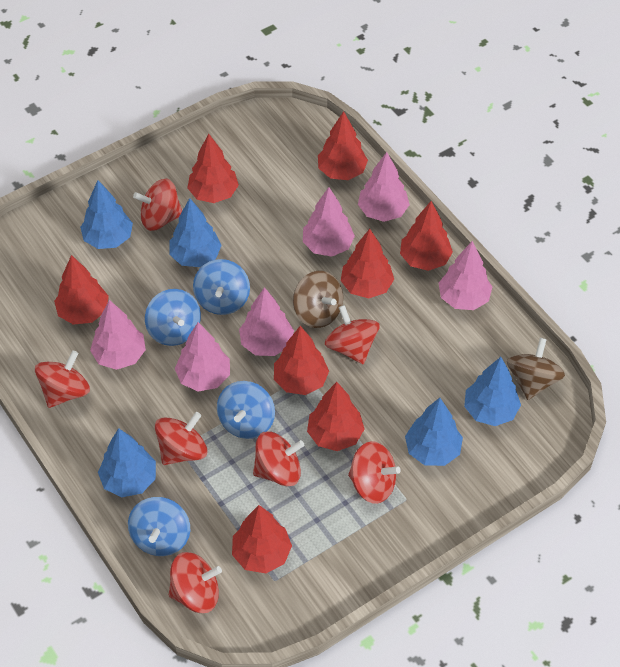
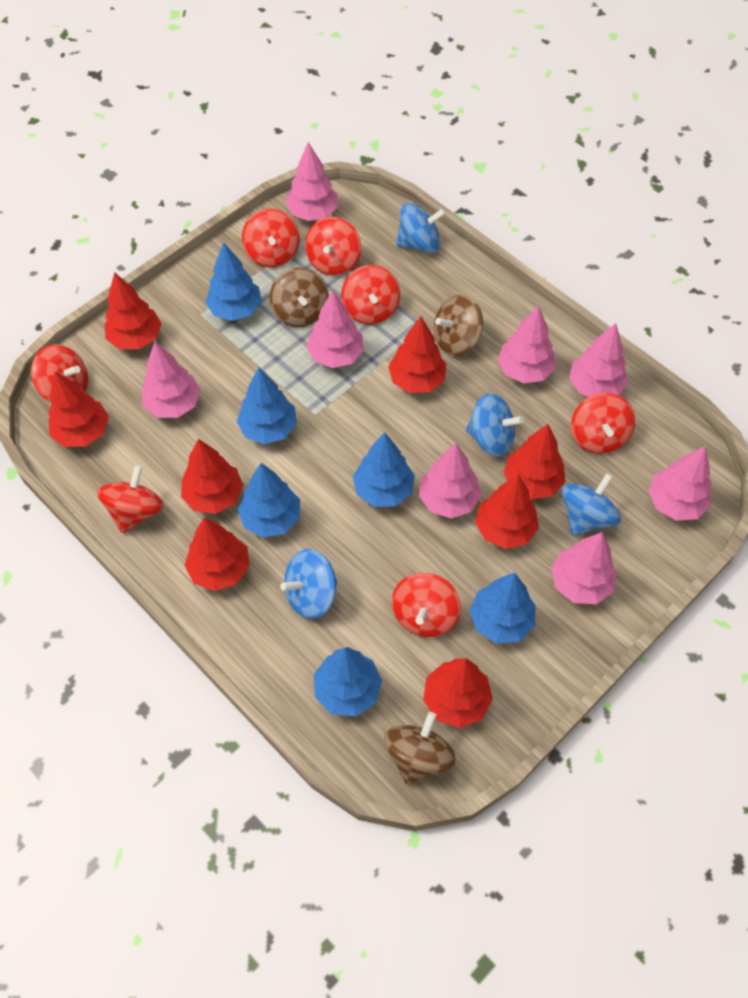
blue tree: 5 -> 6
brown spinning top: 2 -> 3
pink tree: 6 -> 8

